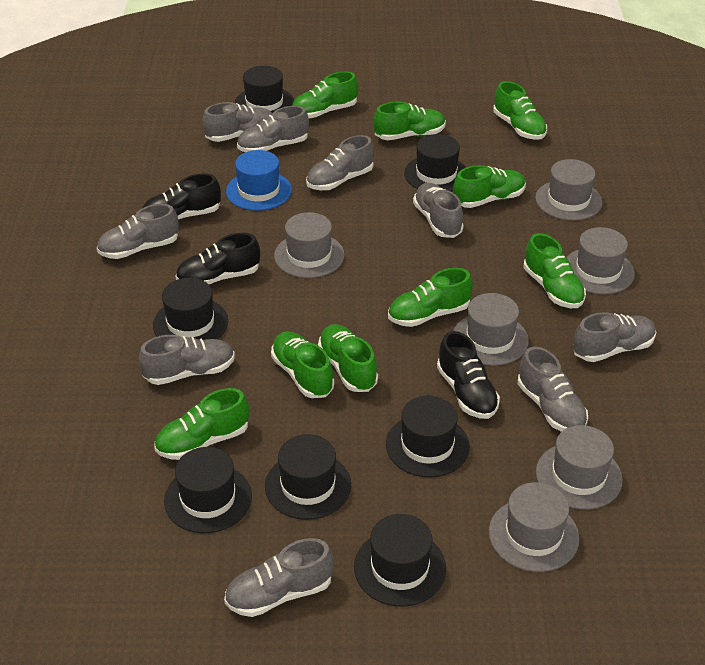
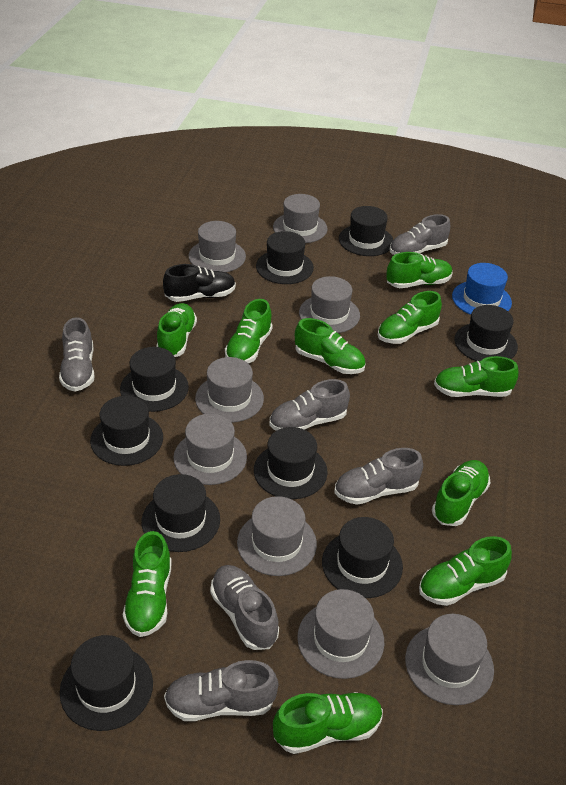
black hat: 7 -> 9
black shoe: 3 -> 1
green shoe: 9 -> 10
grey hat: 6 -> 8
grey shoe: 9 -> 6

